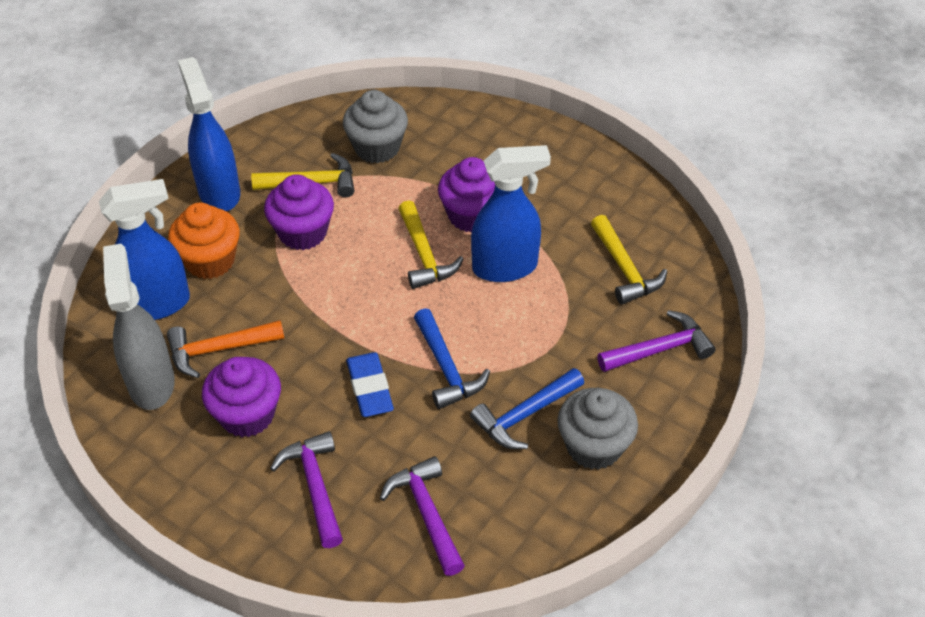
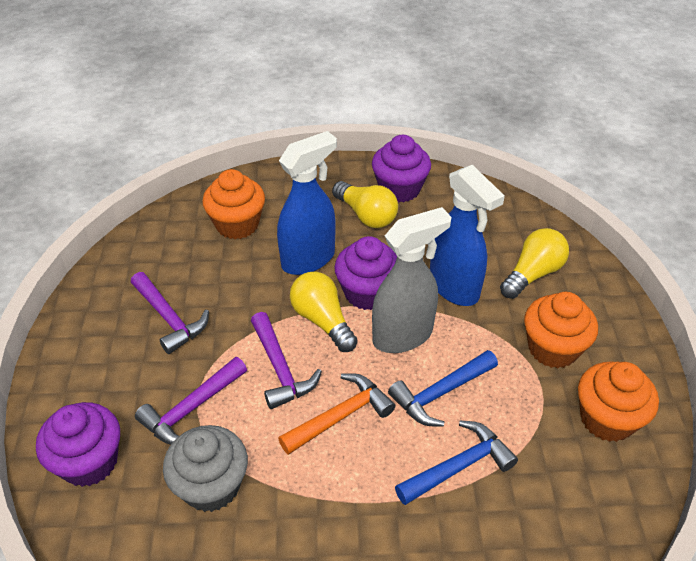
blue eraser: 1 -> 0
blue spray bottle: 3 -> 2
grey cupcake: 2 -> 1
orange cupcake: 1 -> 3
yellow hammer: 3 -> 0
yellow light bulb: 0 -> 3

